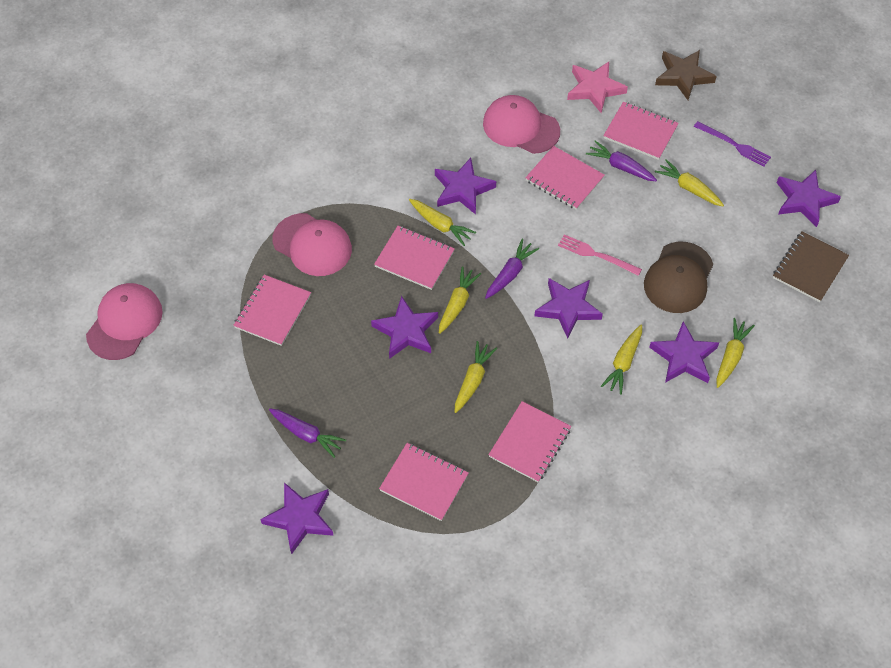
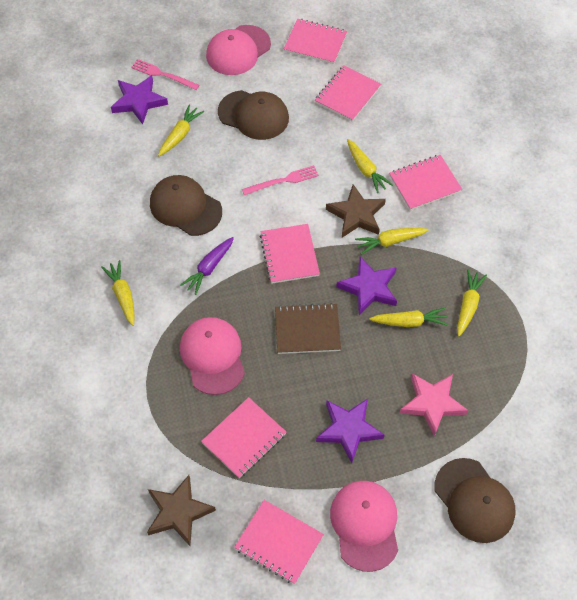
brown cap: 1 -> 3
brown star: 1 -> 2
pink fork: 1 -> 2
purple carrot: 3 -> 1
purple fork: 1 -> 0
purple star: 6 -> 3

